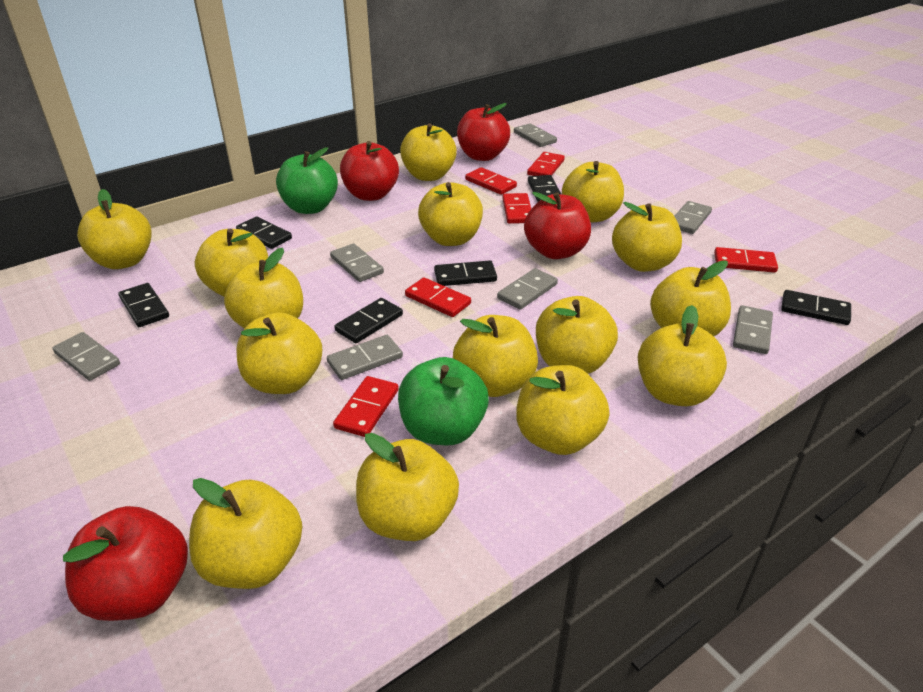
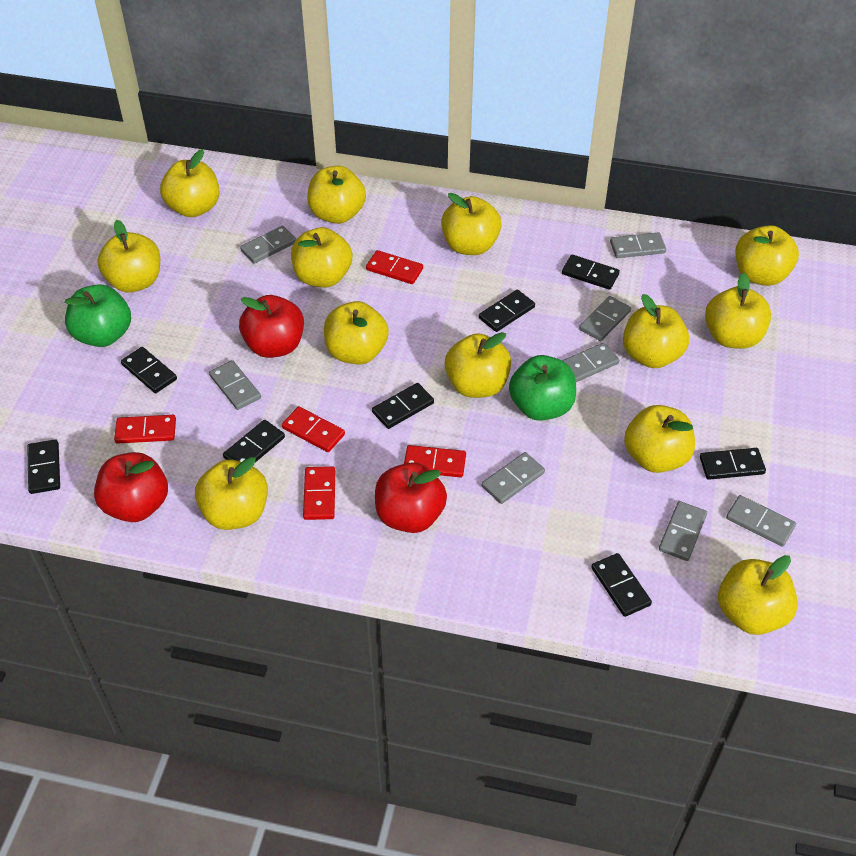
black domino: 6 -> 8
grey domino: 7 -> 8
red apple: 4 -> 3
red domino: 6 -> 5
yellow apple: 15 -> 13

